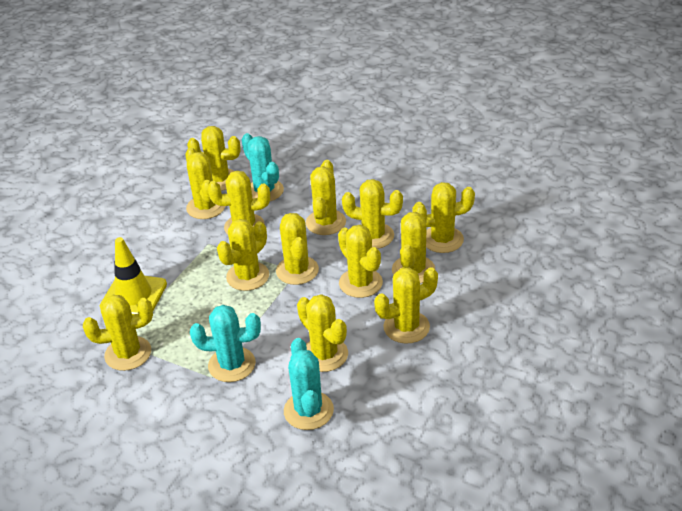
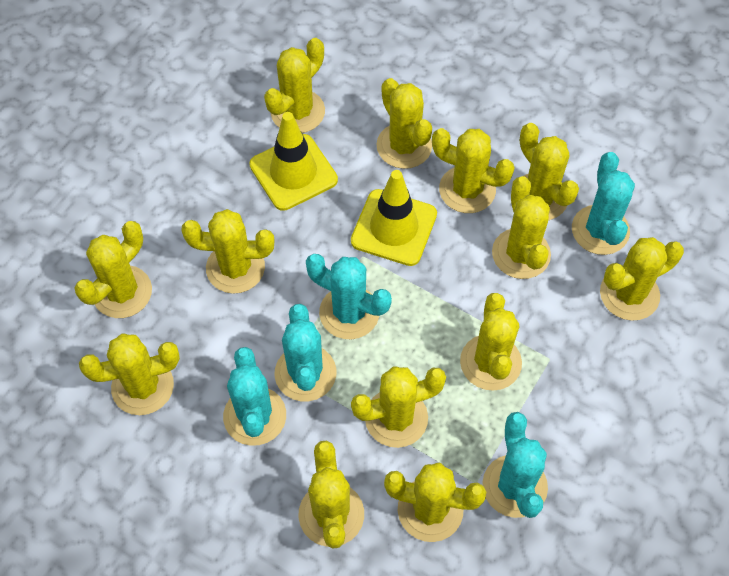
turquoise cactus: 3 -> 5
yellow traffic cone: 1 -> 2

